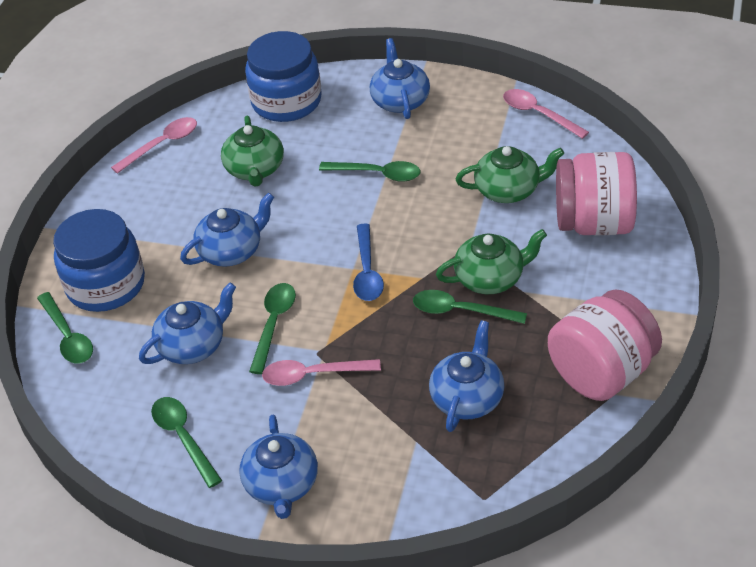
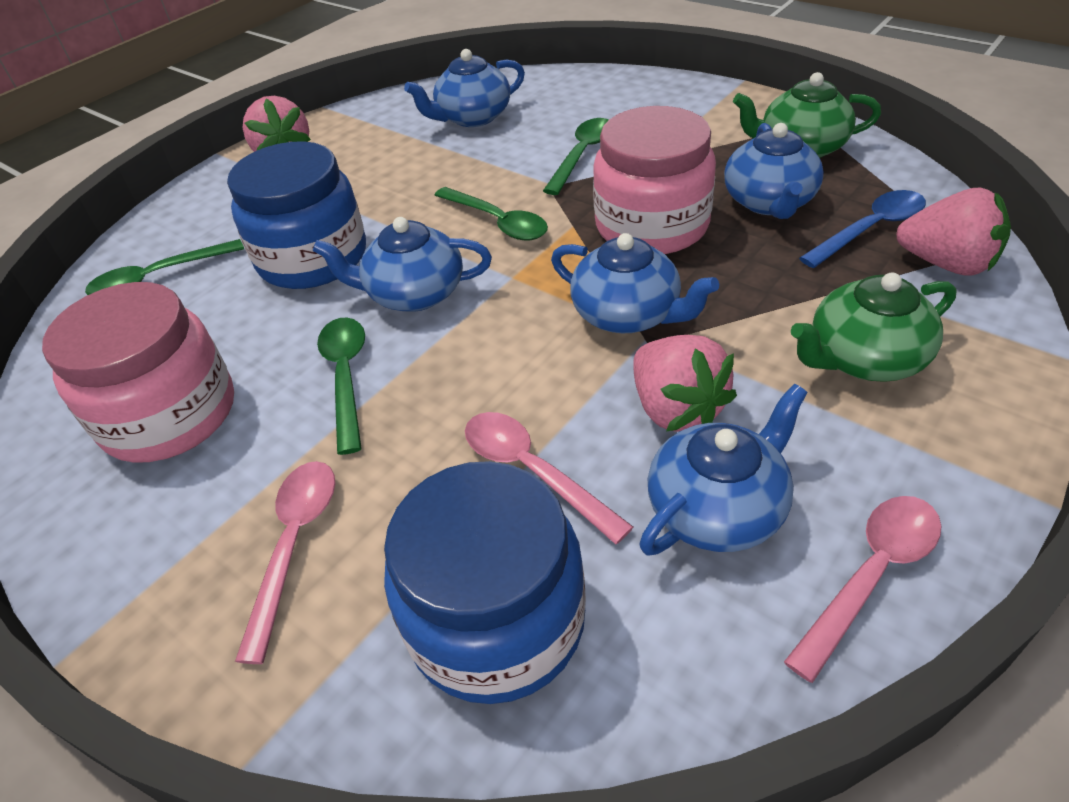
green spoon: 5 -> 4
green teapot: 3 -> 2
pink strawberry: 0 -> 3

